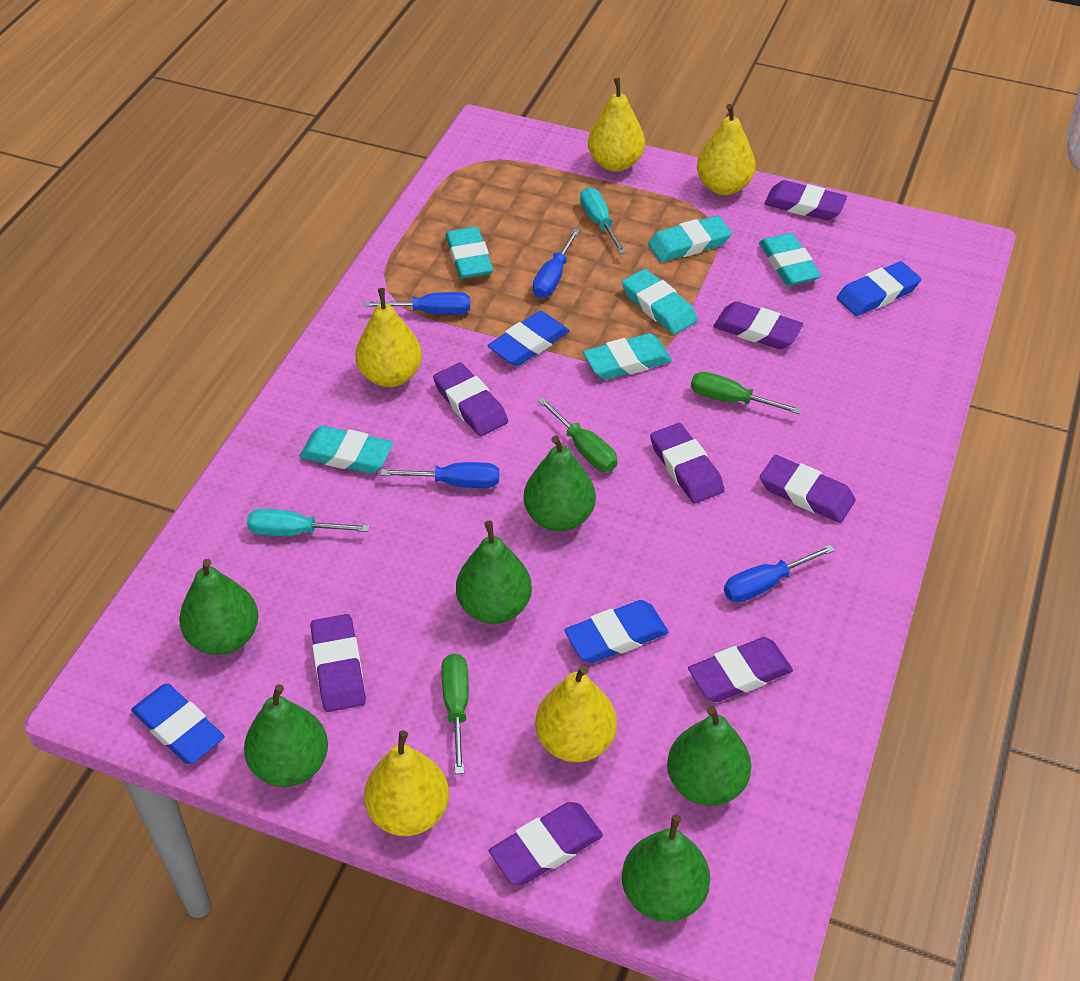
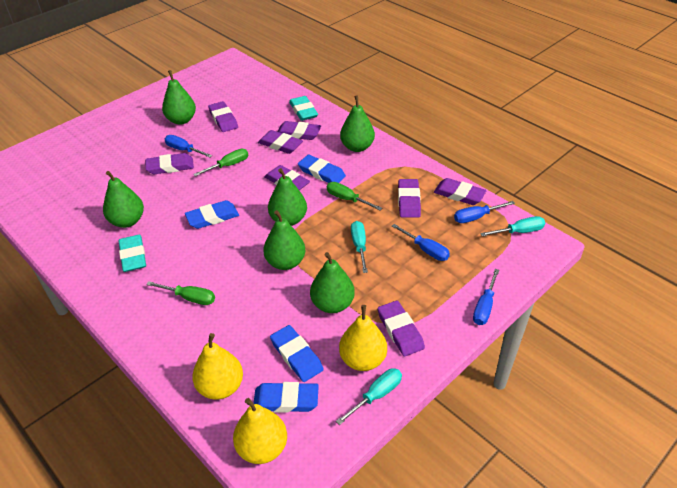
turquoise eraser: 6 -> 2
turquoise screwdriver: 2 -> 3
yellow pear: 5 -> 3

